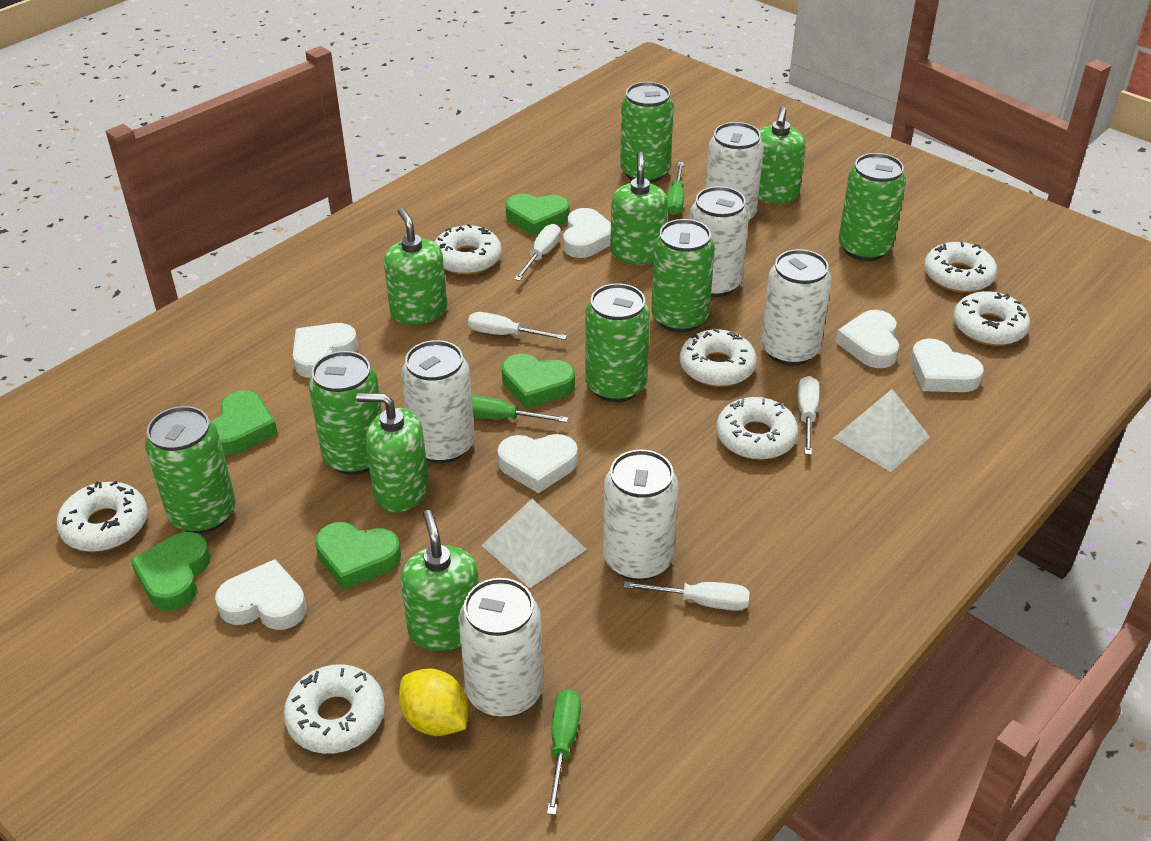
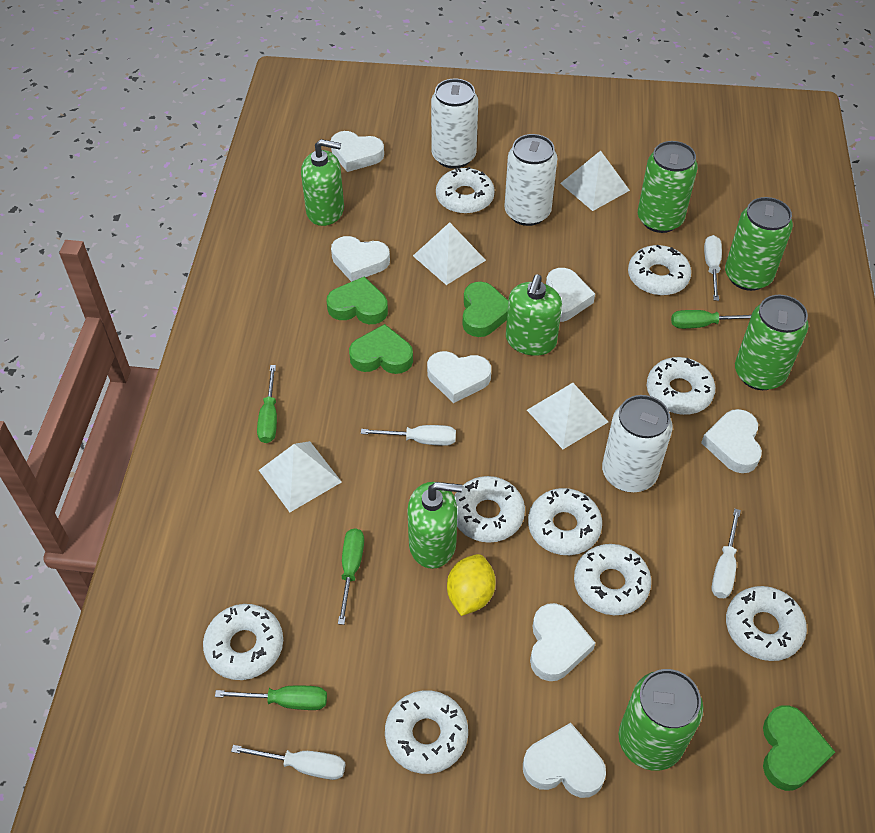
green can: 6 -> 4
green heart: 5 -> 4
green screwdriver: 3 -> 4
green soap dispenser: 5 -> 3
white can: 6 -> 3
white donut: 7 -> 9
white heart: 6 -> 7
white pyramid: 2 -> 4

